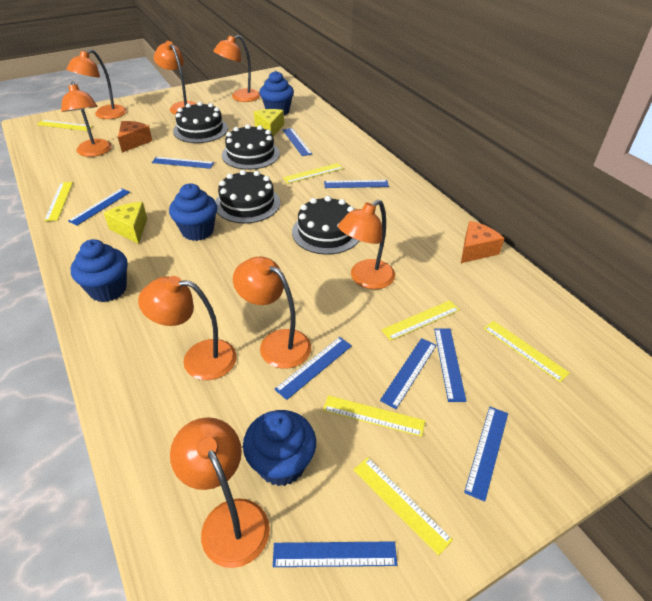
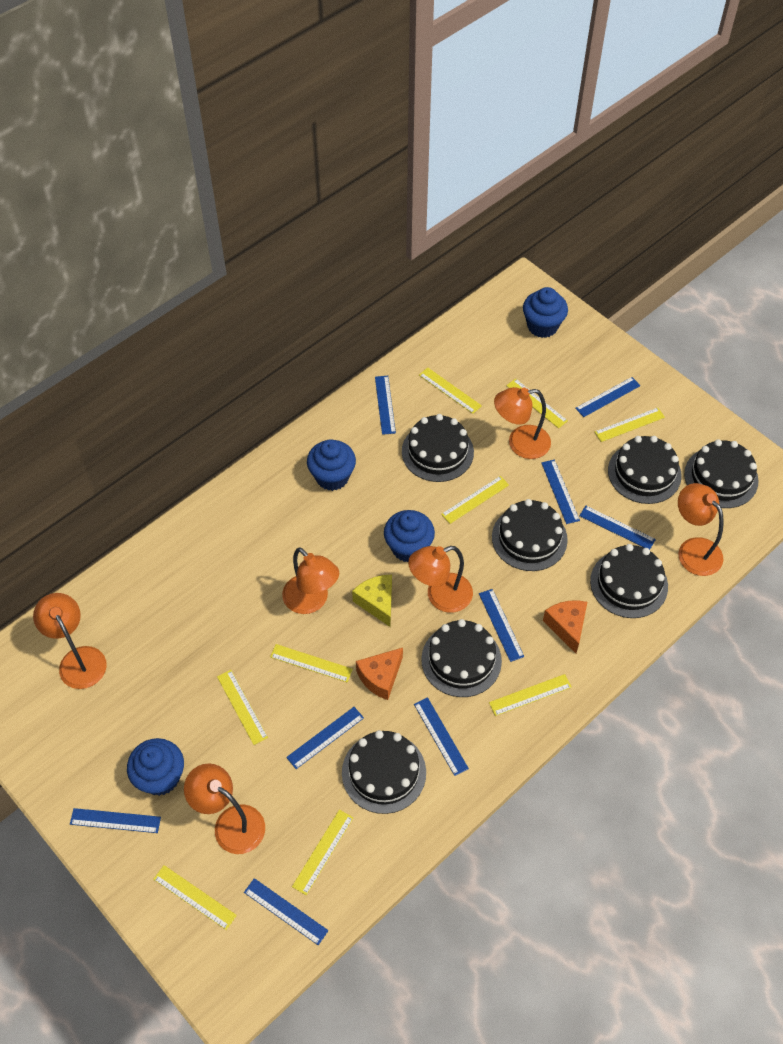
black cake: 4 -> 7
orange lamp: 8 -> 6
yellow cheese: 2 -> 1
yellow ruler: 7 -> 9

